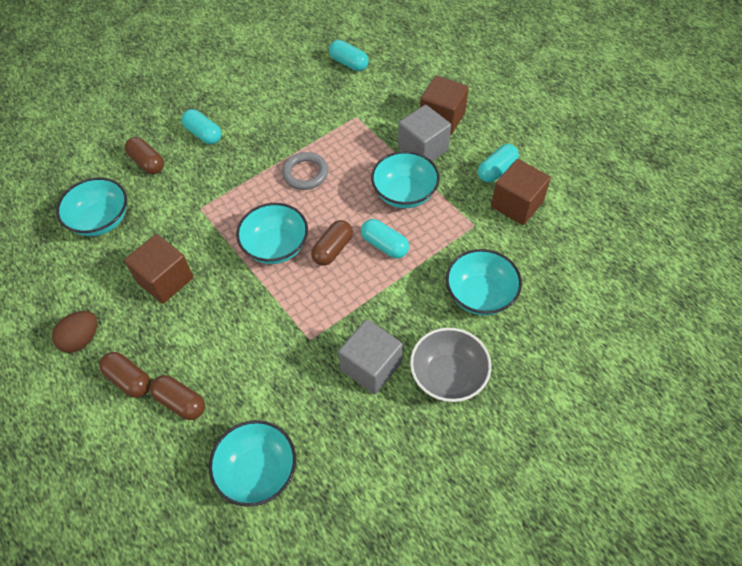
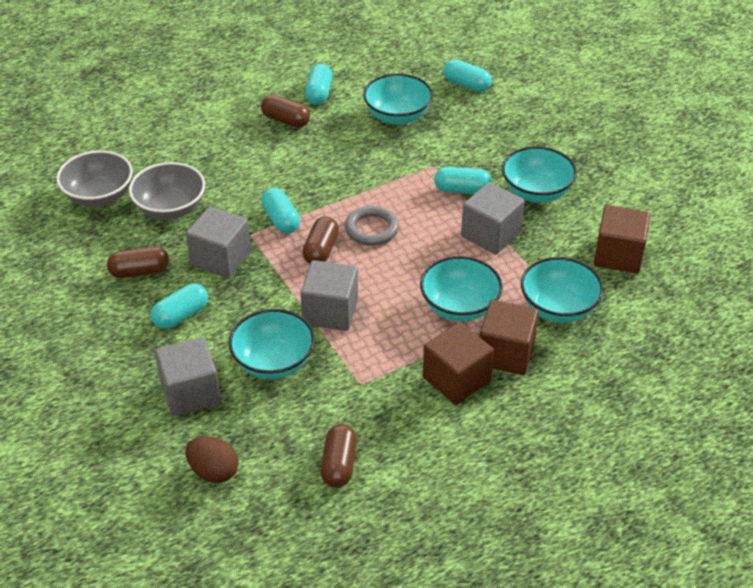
grey bowl: 1 -> 2
grey cube: 2 -> 4
turquoise capsule: 4 -> 5

